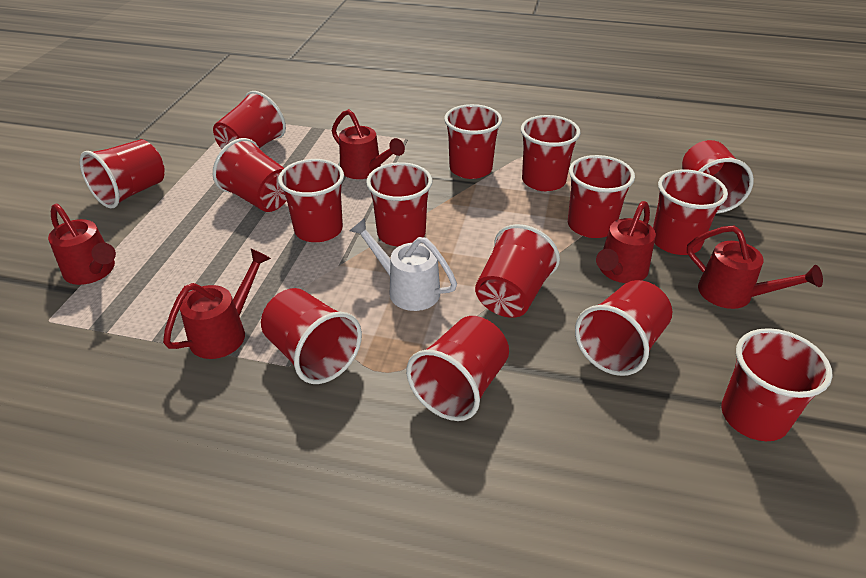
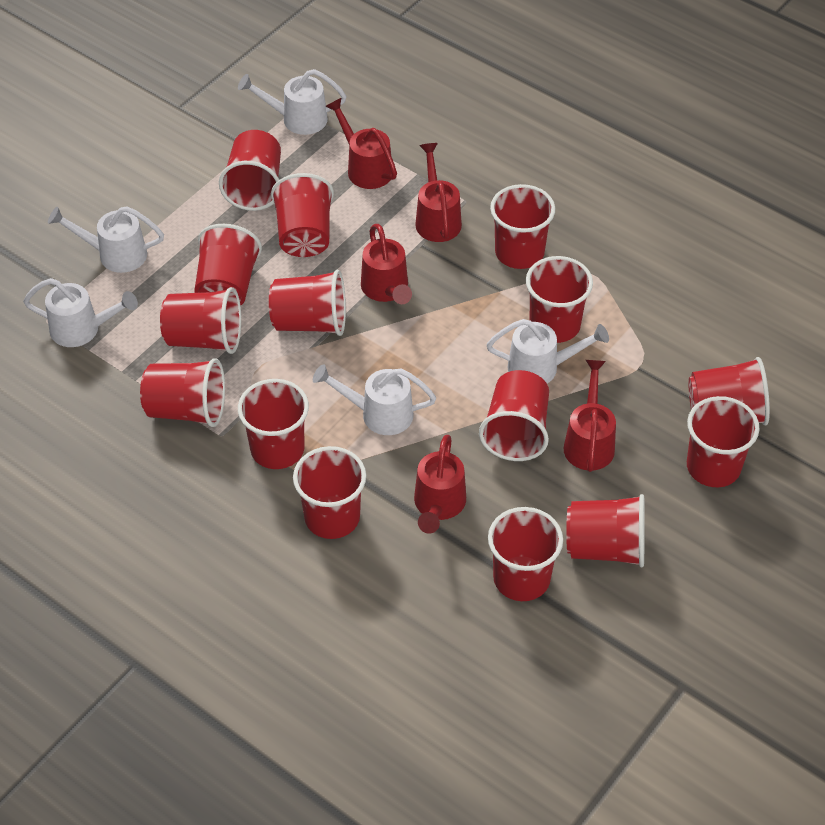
white watering can: 1 -> 5

